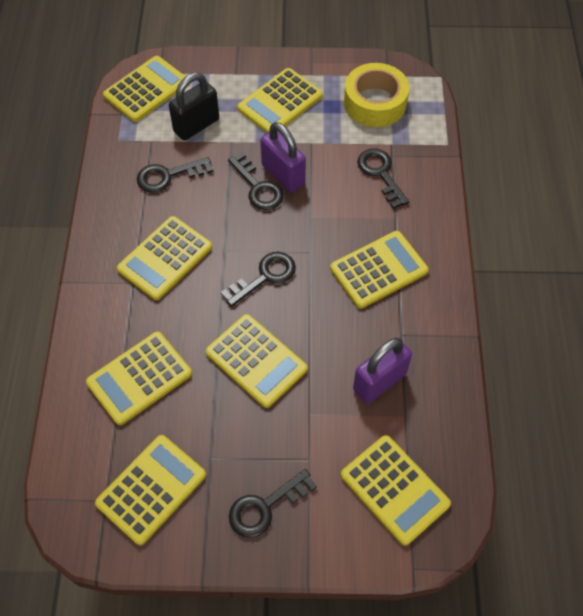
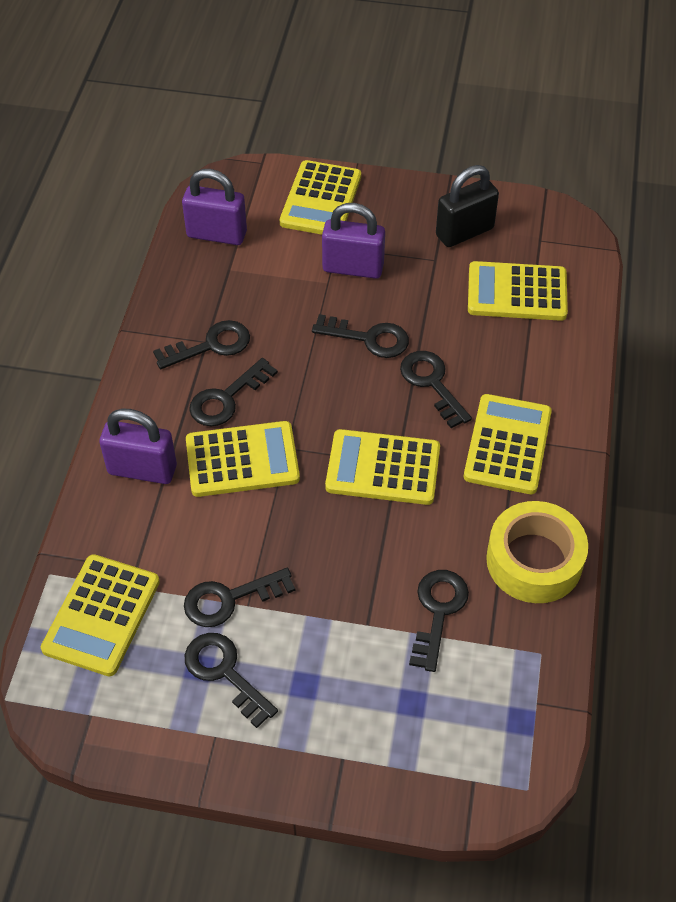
black key: 5 -> 7
purple padlock: 2 -> 3
yellow calculator: 8 -> 6

